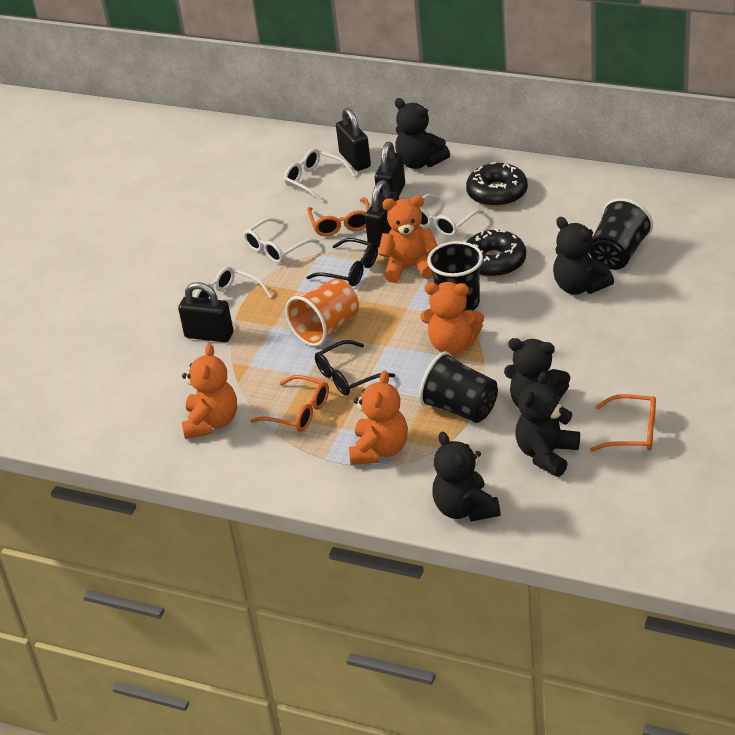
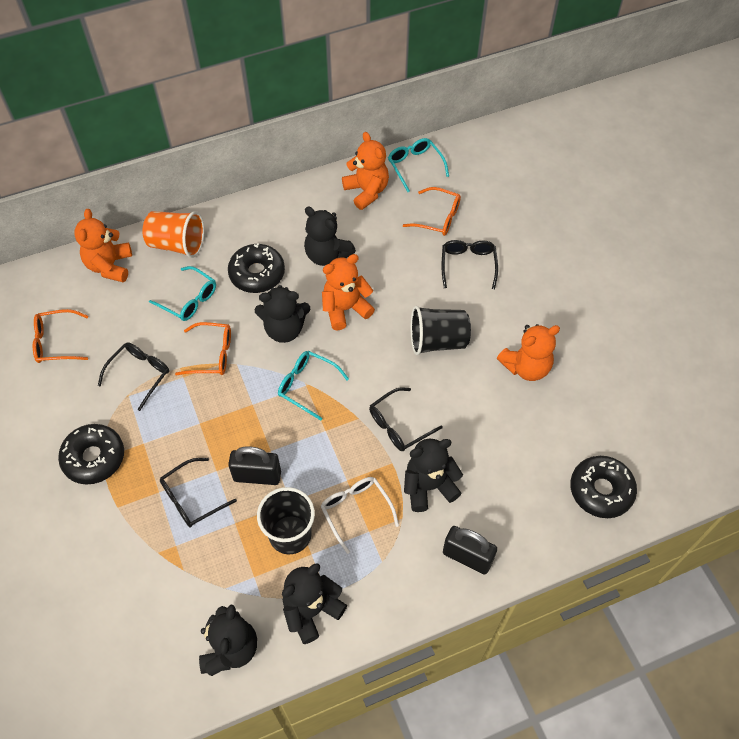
black cup: 3 -> 2
black donut: 2 -> 3
black glasses: 2 -> 4
black padlock: 4 -> 2
turquoise glasses: 0 -> 3
white glasses: 4 -> 1

